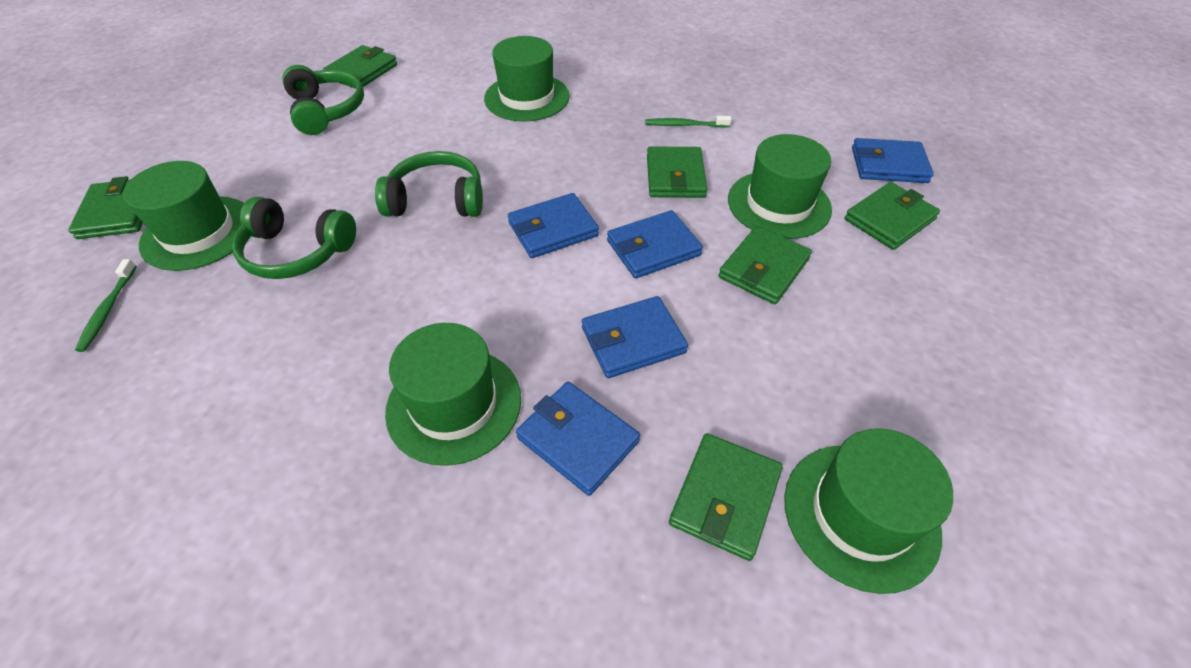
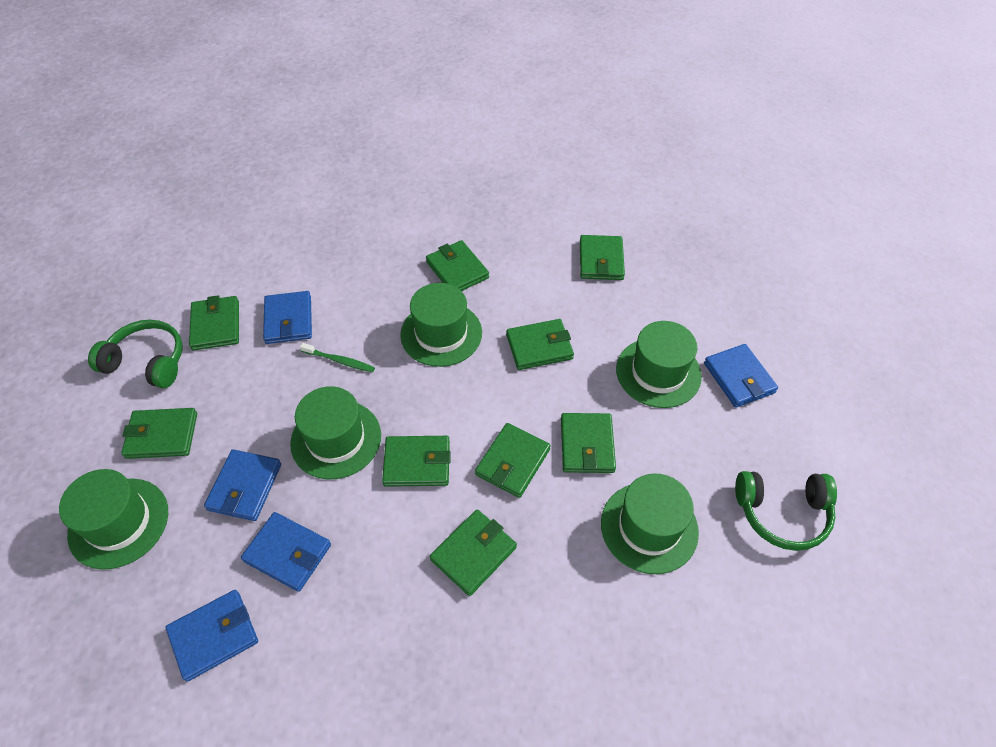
green headphones: 3 -> 2
green toothbrush: 2 -> 1
green wallet: 6 -> 9

